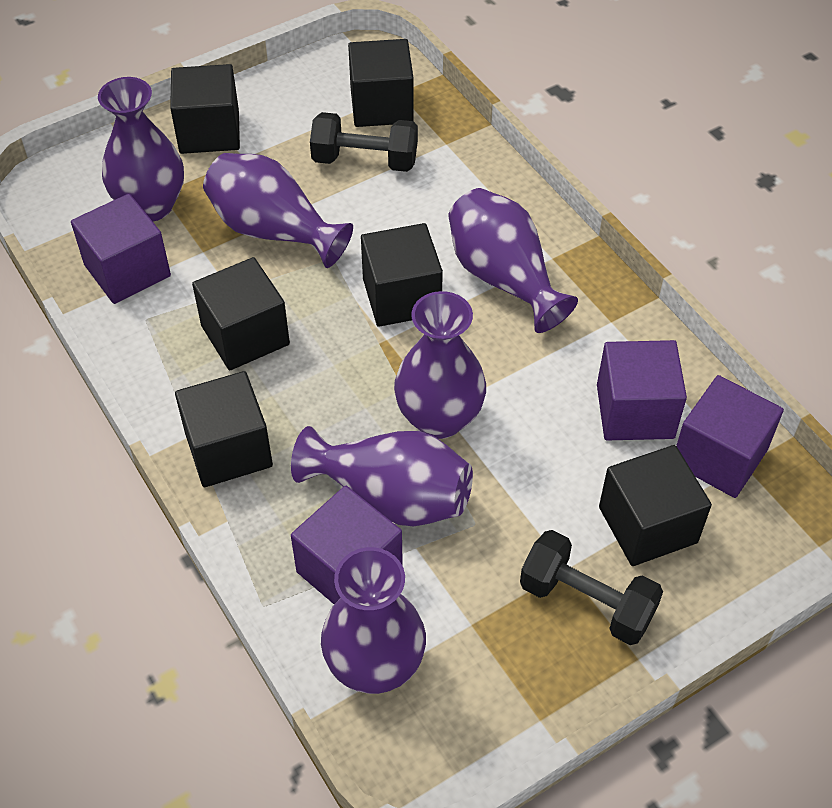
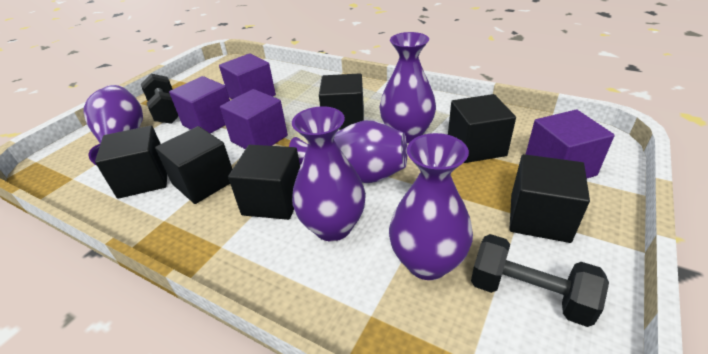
purple vase: 6 -> 5

